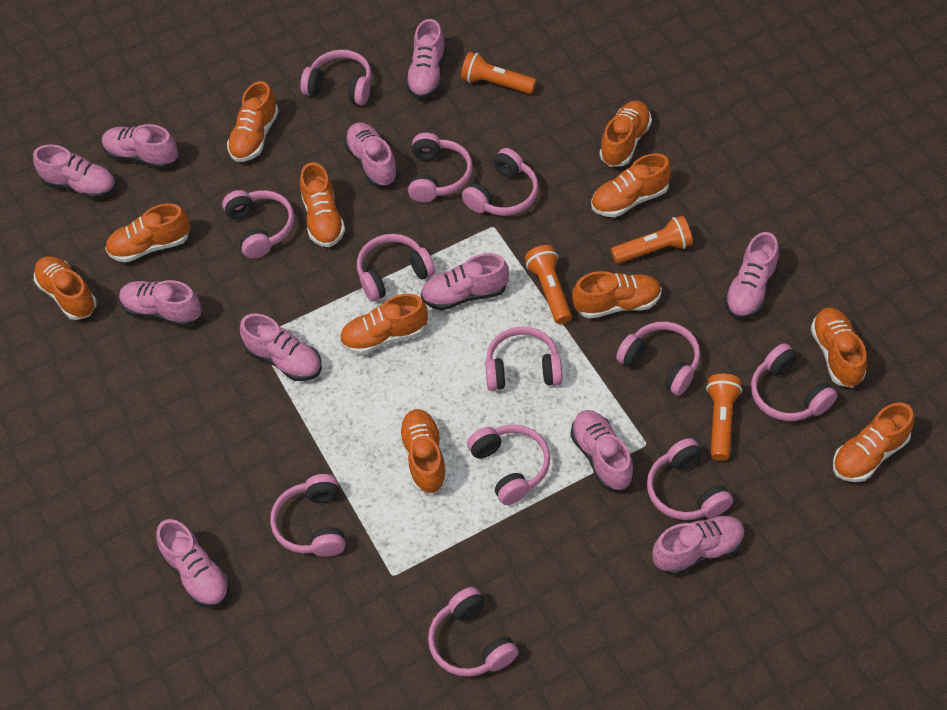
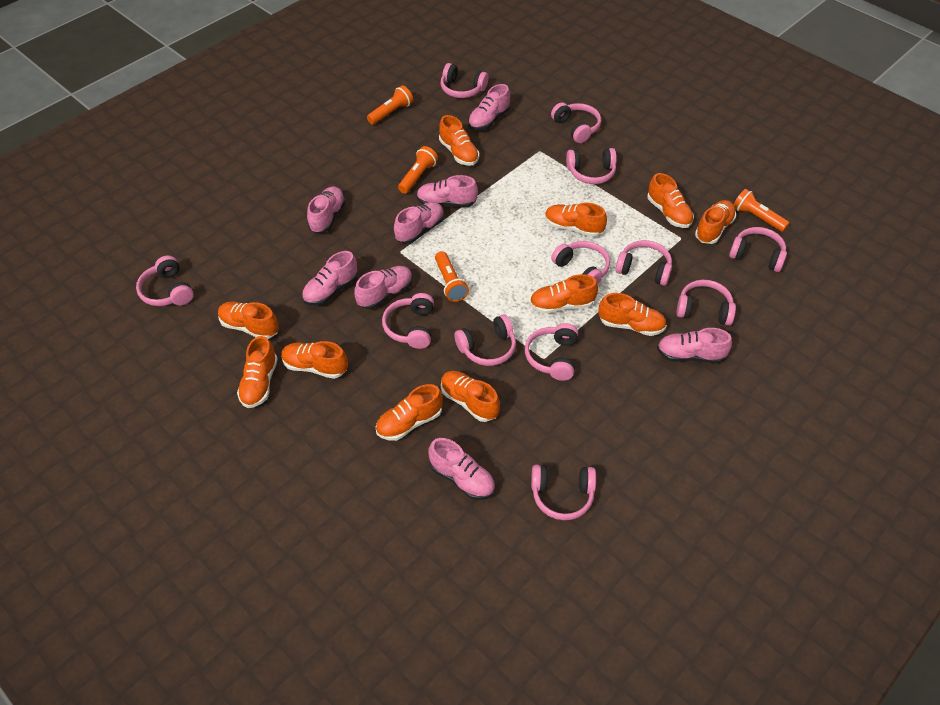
pink shoe: 11 -> 8

